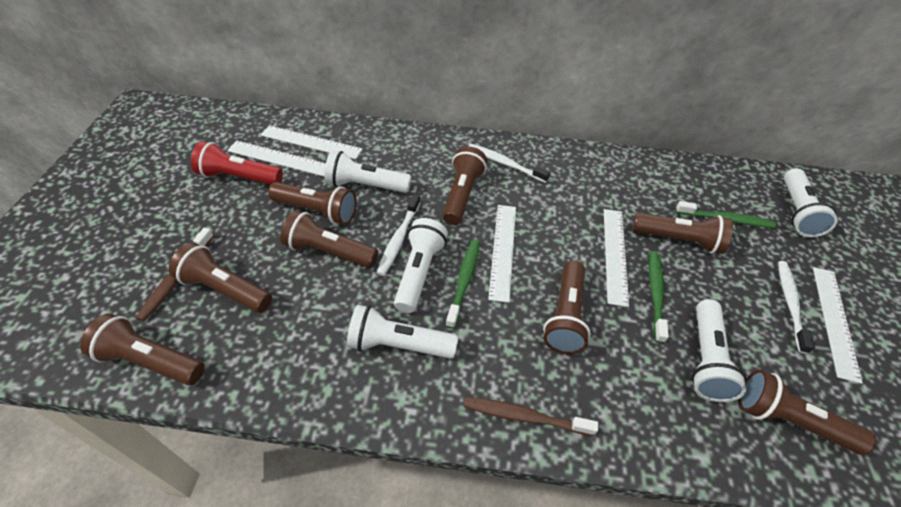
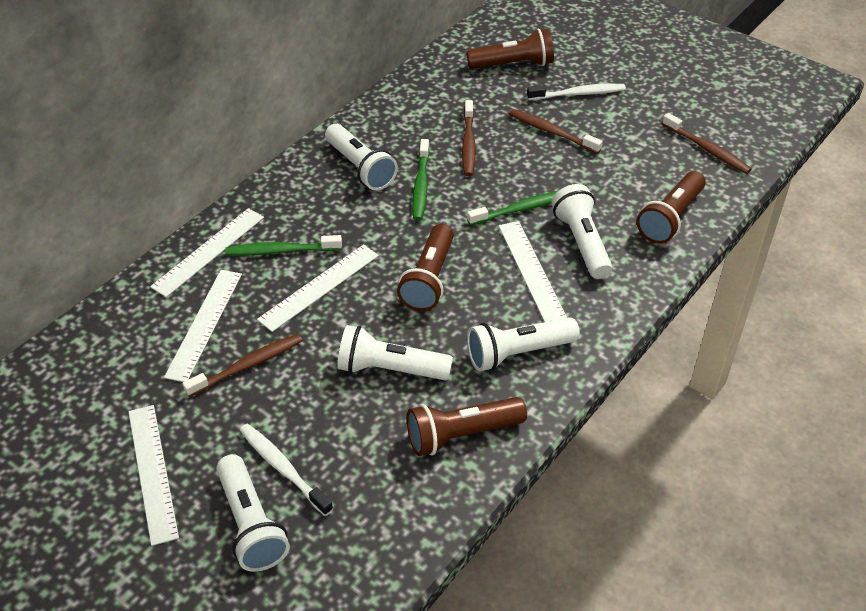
brown flashlight: 8 -> 4
brown toothbrush: 2 -> 4
red flashlight: 1 -> 0
white toothbrush: 3 -> 2

